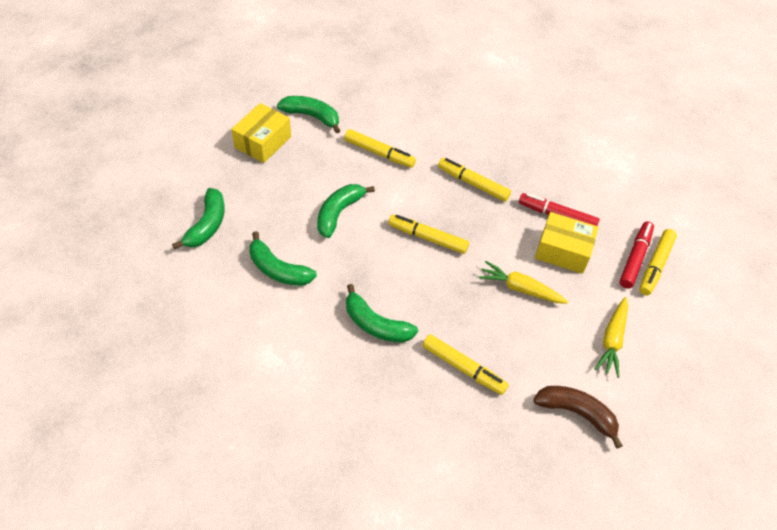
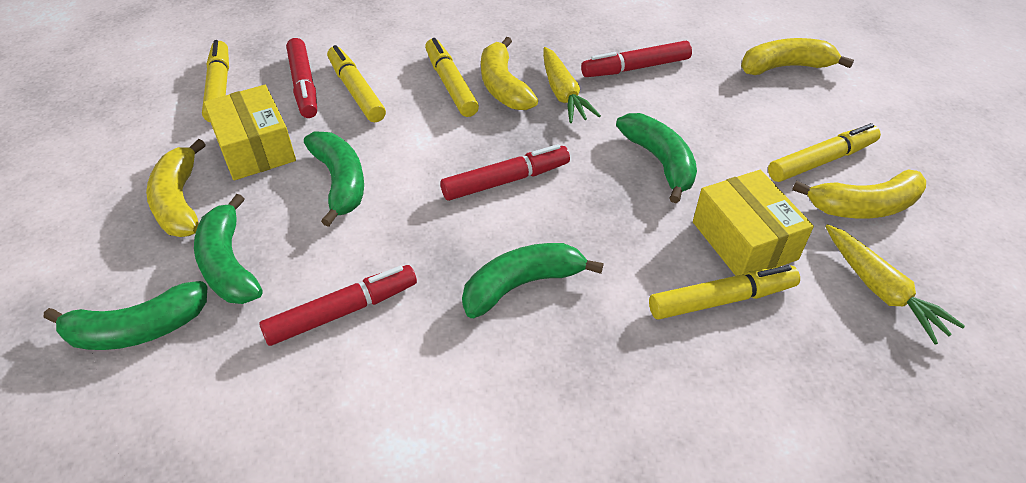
brown banana: 1 -> 0
red marker: 2 -> 4
yellow banana: 0 -> 4

